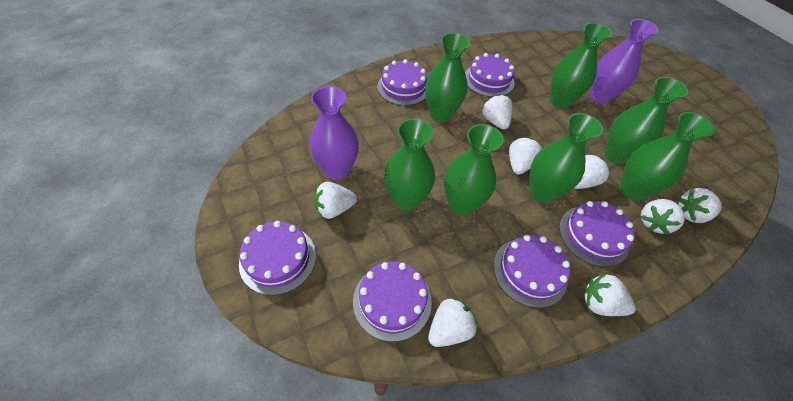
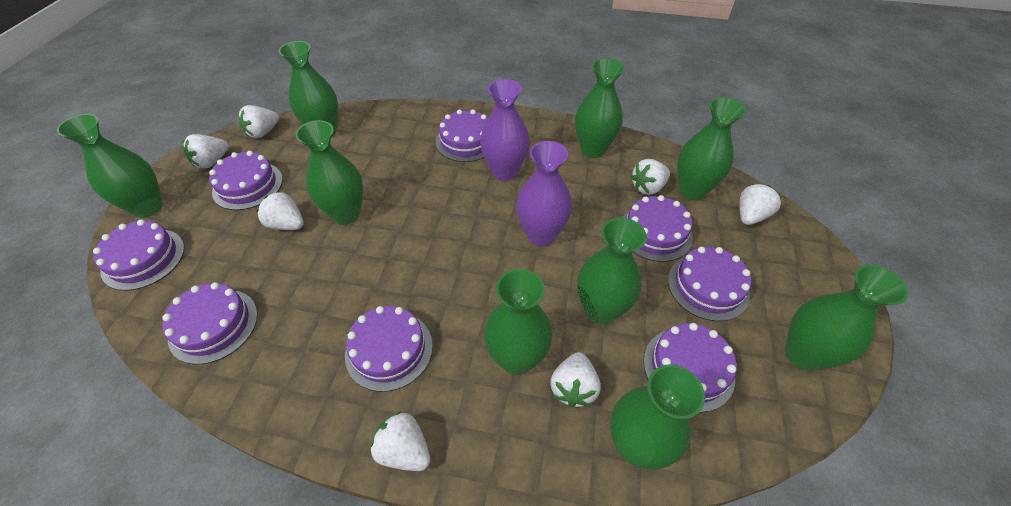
green vase: 7 -> 9
purple cake: 6 -> 8
white strawberry: 8 -> 7

